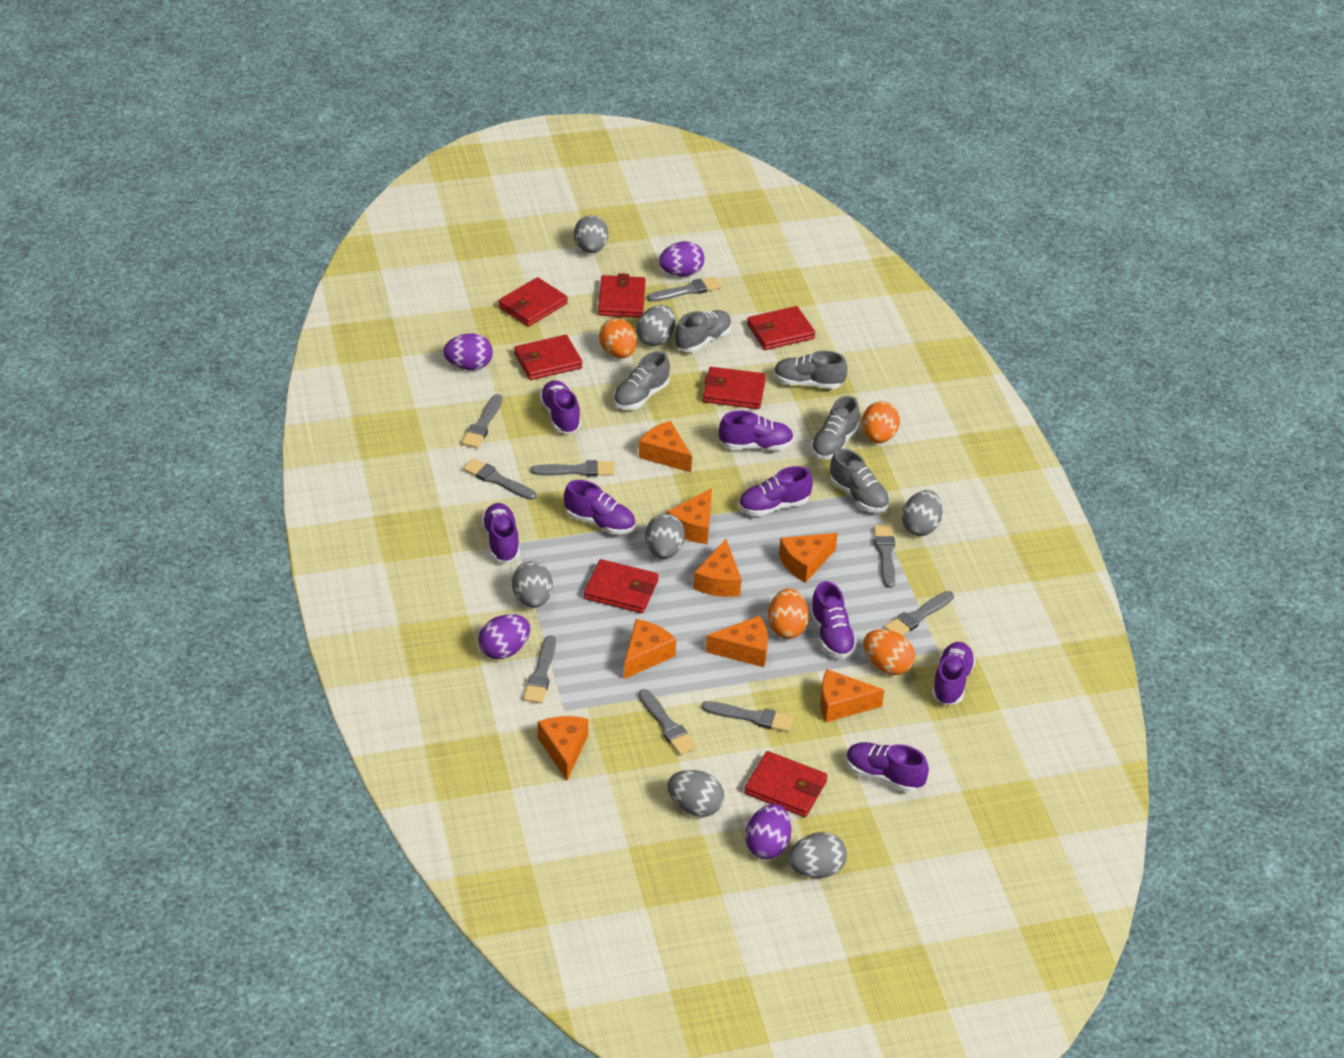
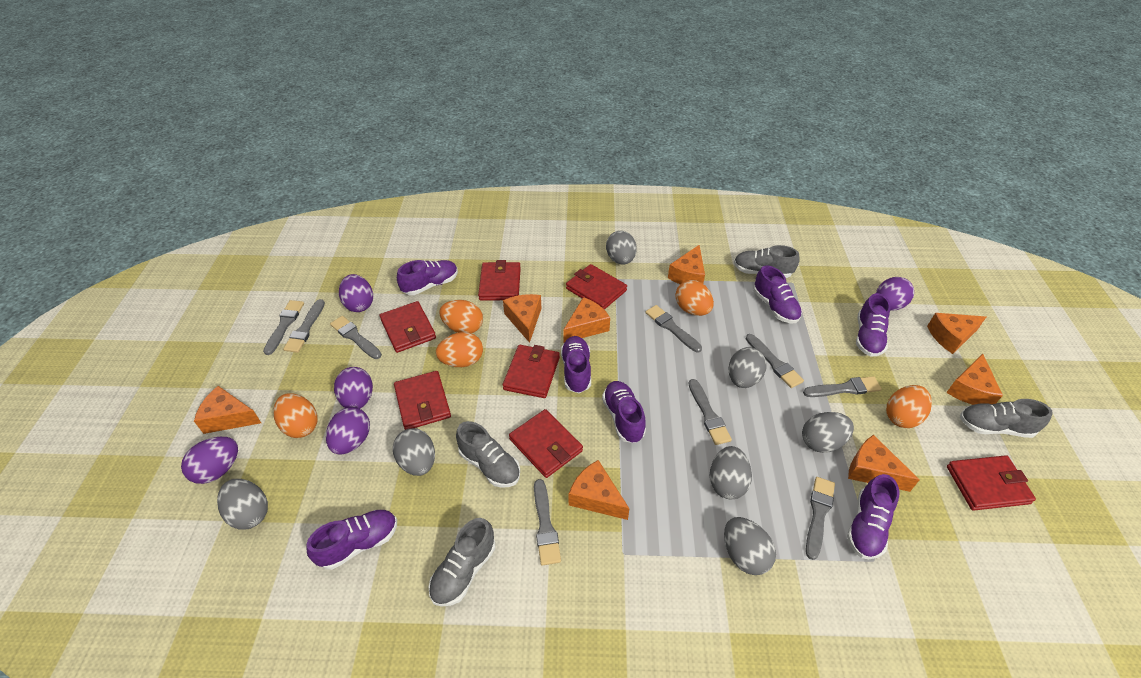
grey shoe: 5 -> 4
orange egg: 4 -> 5
purple egg: 4 -> 5
purple shoe: 8 -> 7

